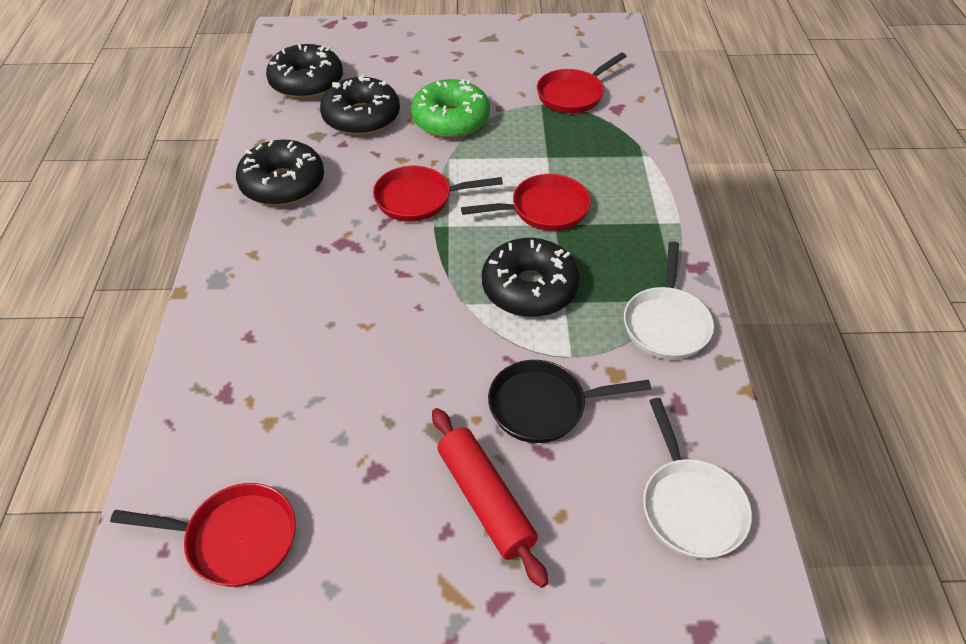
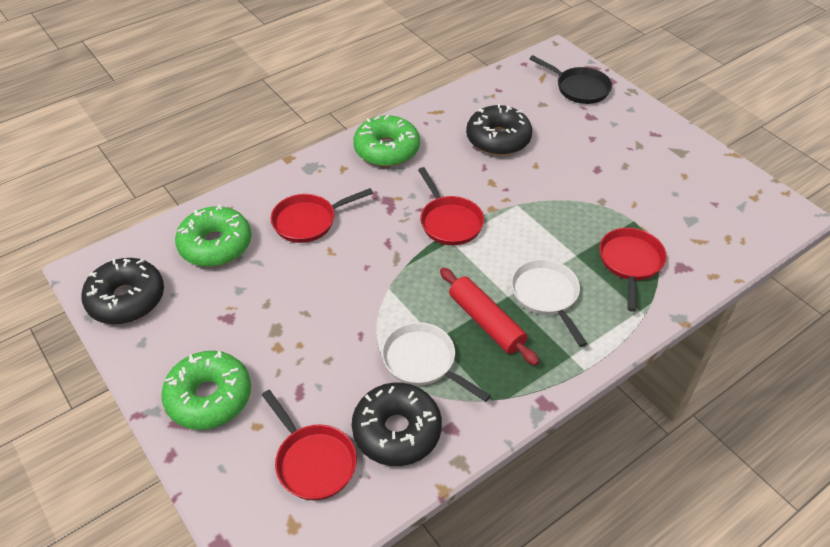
black donut: 4 -> 3
green donut: 1 -> 3

